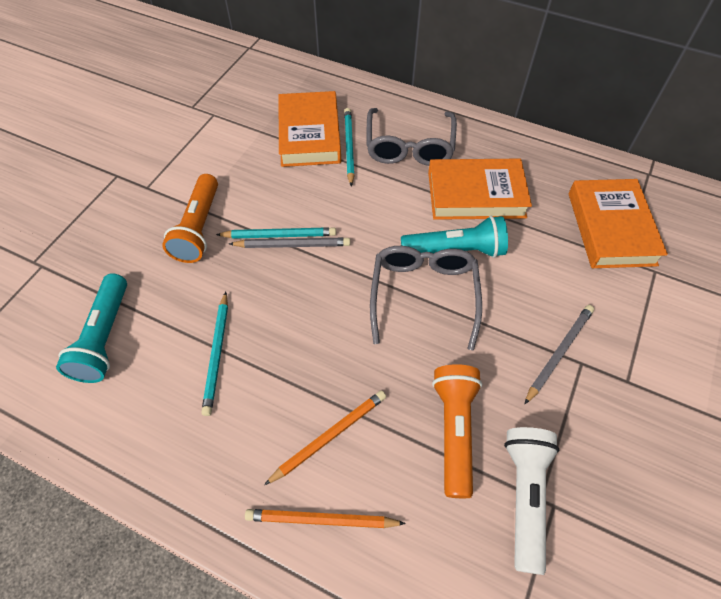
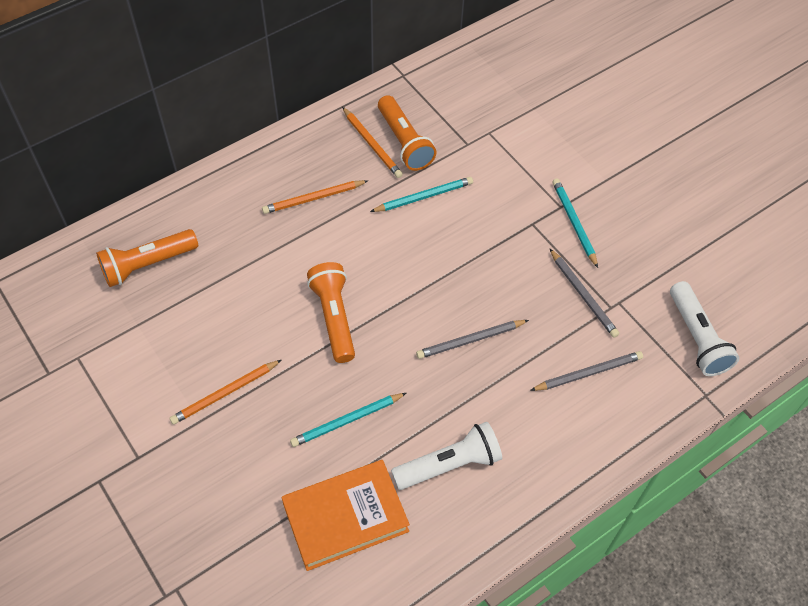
grey glasses: 2 -> 0
grey pencil: 2 -> 3
orange book: 3 -> 1
orange flashlight: 2 -> 3
orange pencil: 2 -> 3
turquoise flashlight: 2 -> 0
white flashlight: 1 -> 2

